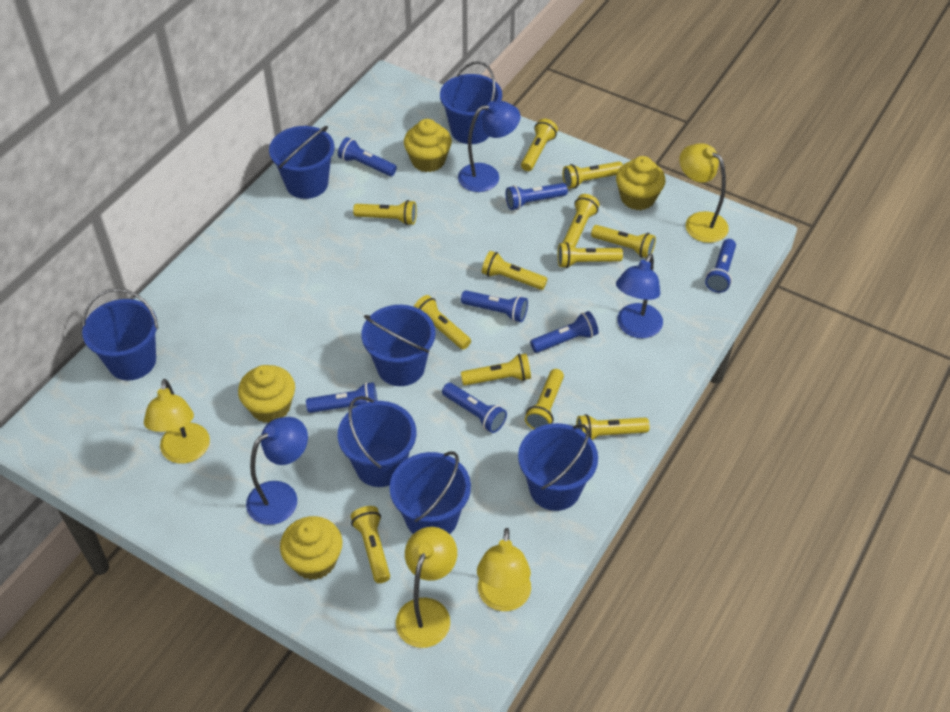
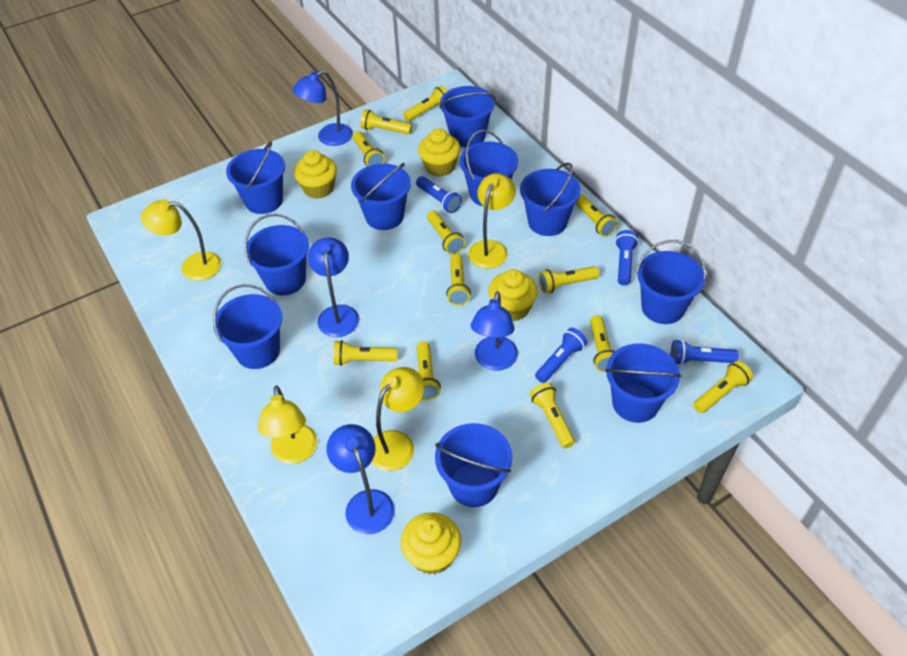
blue bucket: 7 -> 10
blue flashlight: 7 -> 4
blue lamp: 3 -> 4

